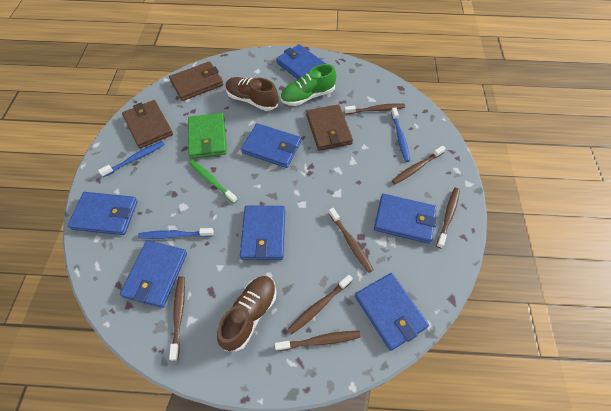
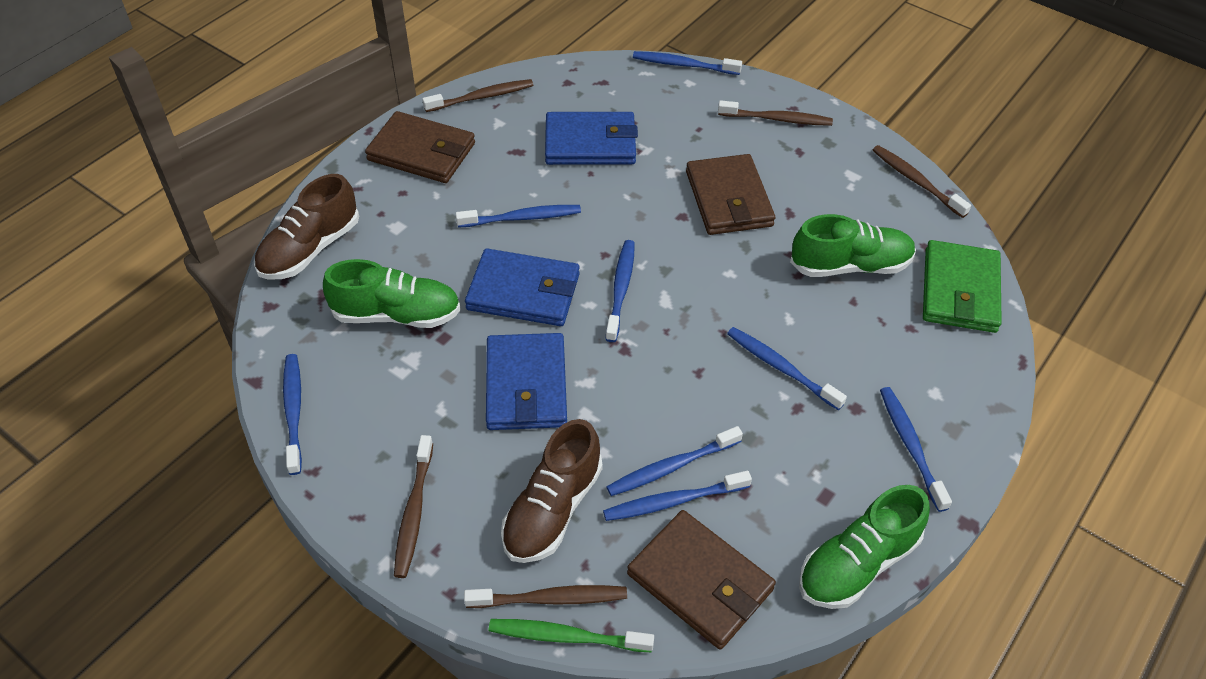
blue toothbrush: 3 -> 8
blue wallet: 7 -> 3
brown toothbrush: 7 -> 5
green shoe: 1 -> 3

